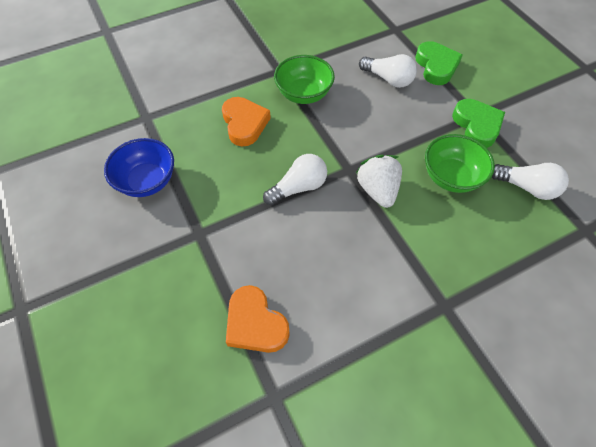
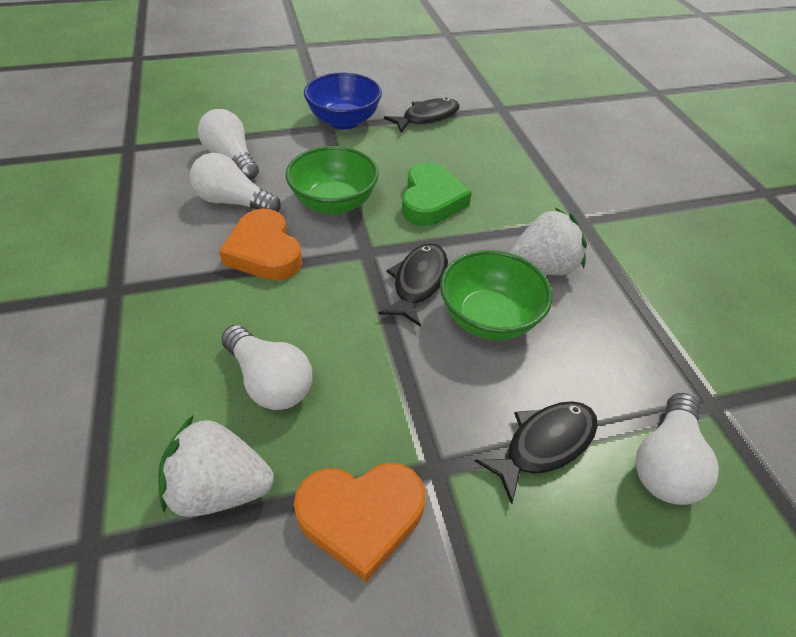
black fish: 0 -> 3
green heart: 2 -> 1
white light bulb: 3 -> 4
white strawberry: 1 -> 2

